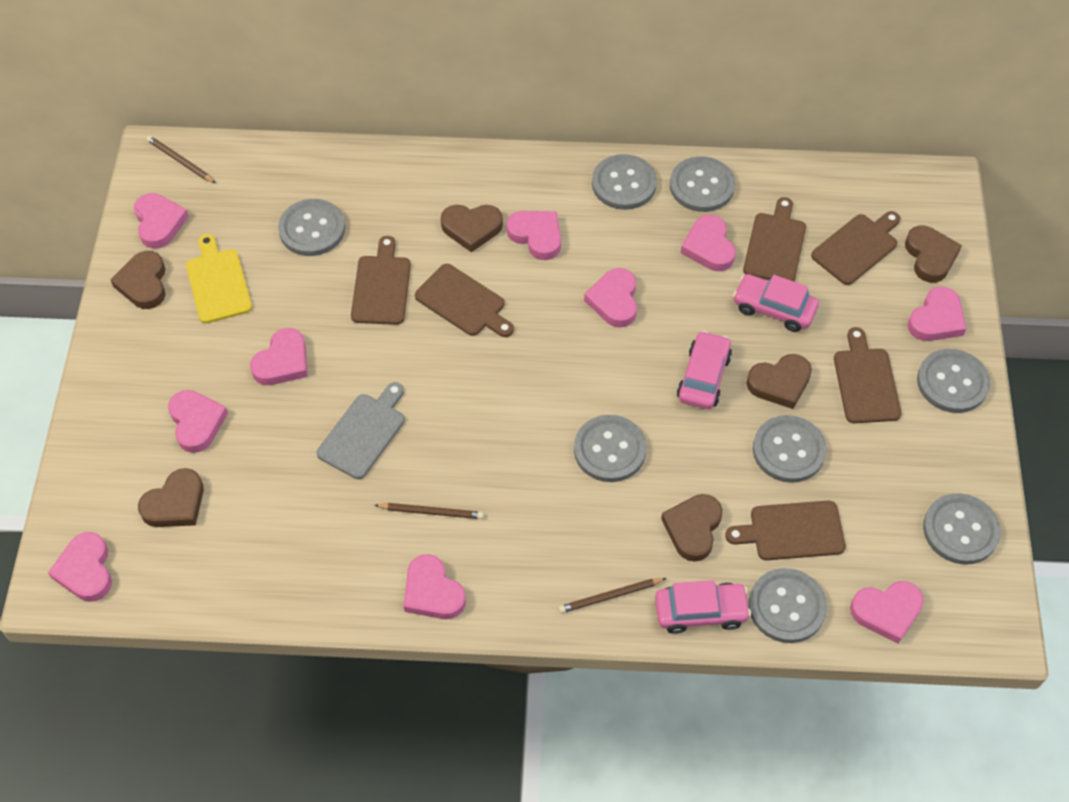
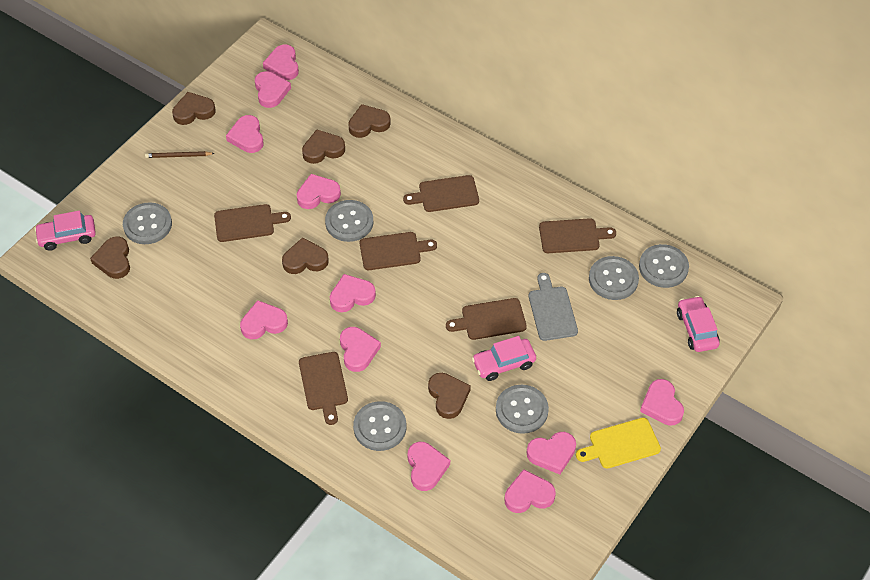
brown pencil: 3 -> 1
grey button: 8 -> 6
pink heart: 10 -> 11

